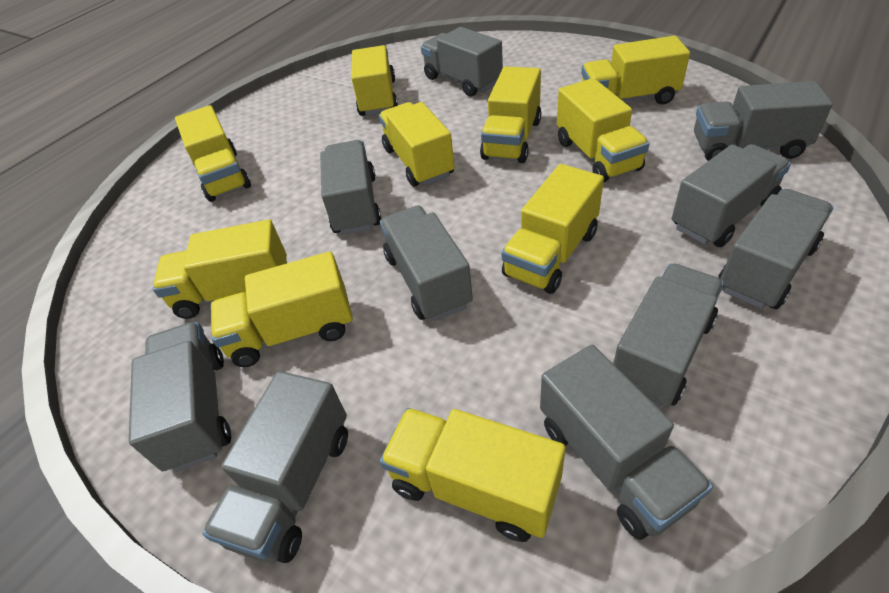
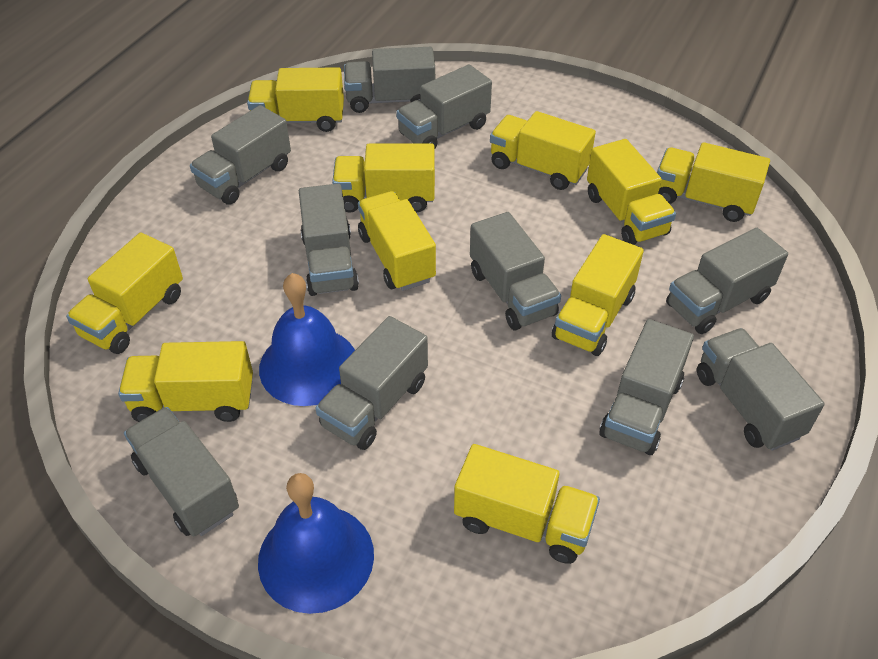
blue bell: 0 -> 2

